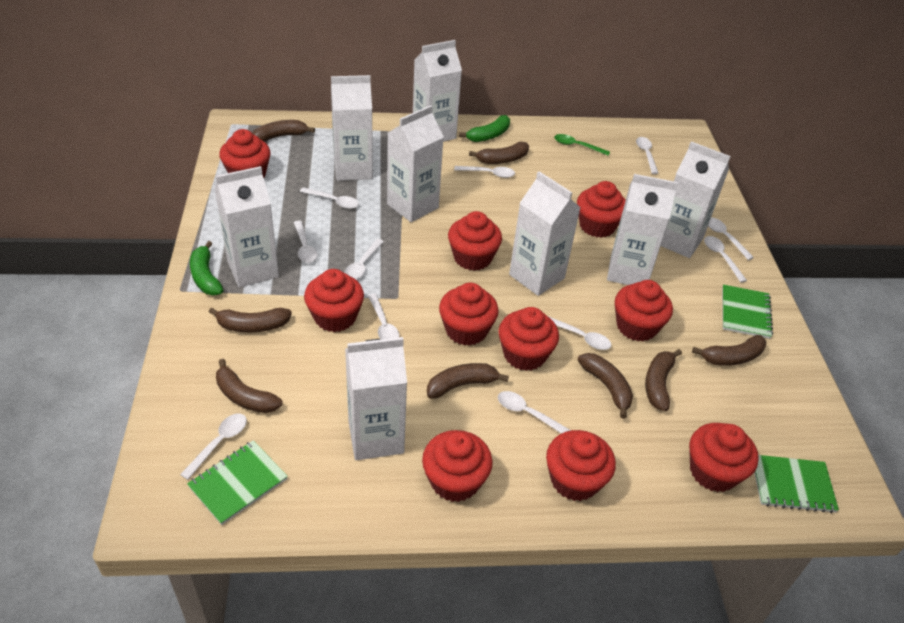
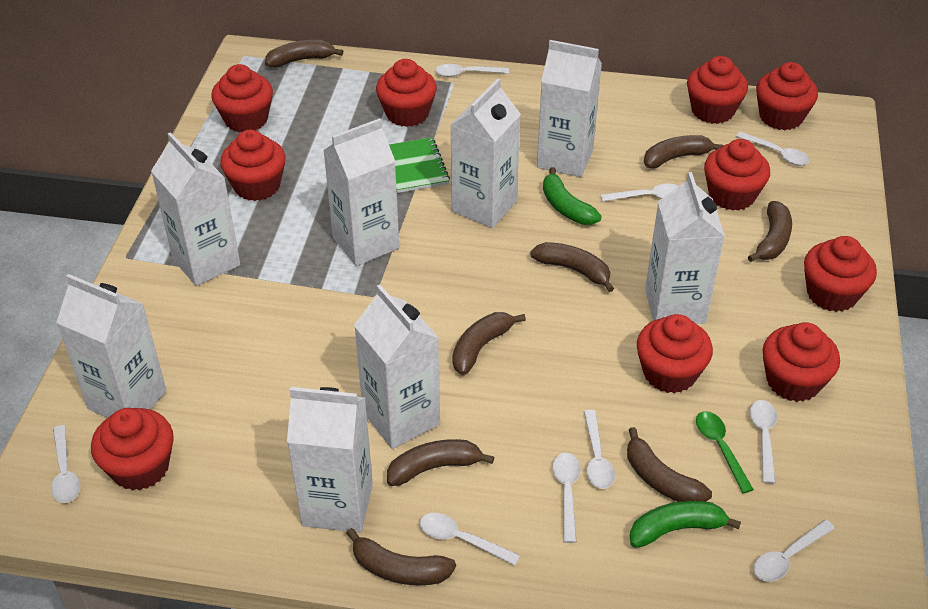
green notebook: 3 -> 1
white spoon: 11 -> 9

